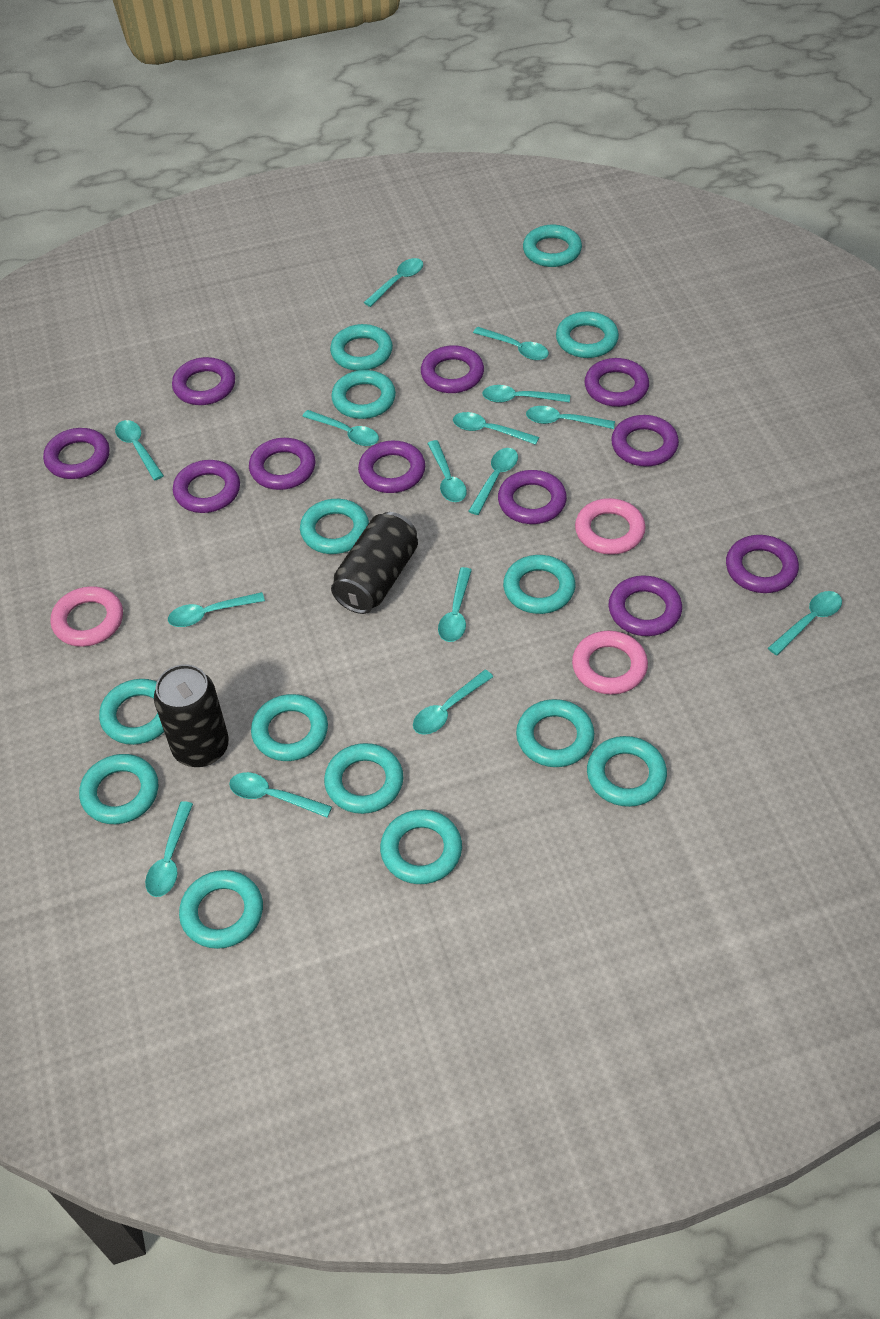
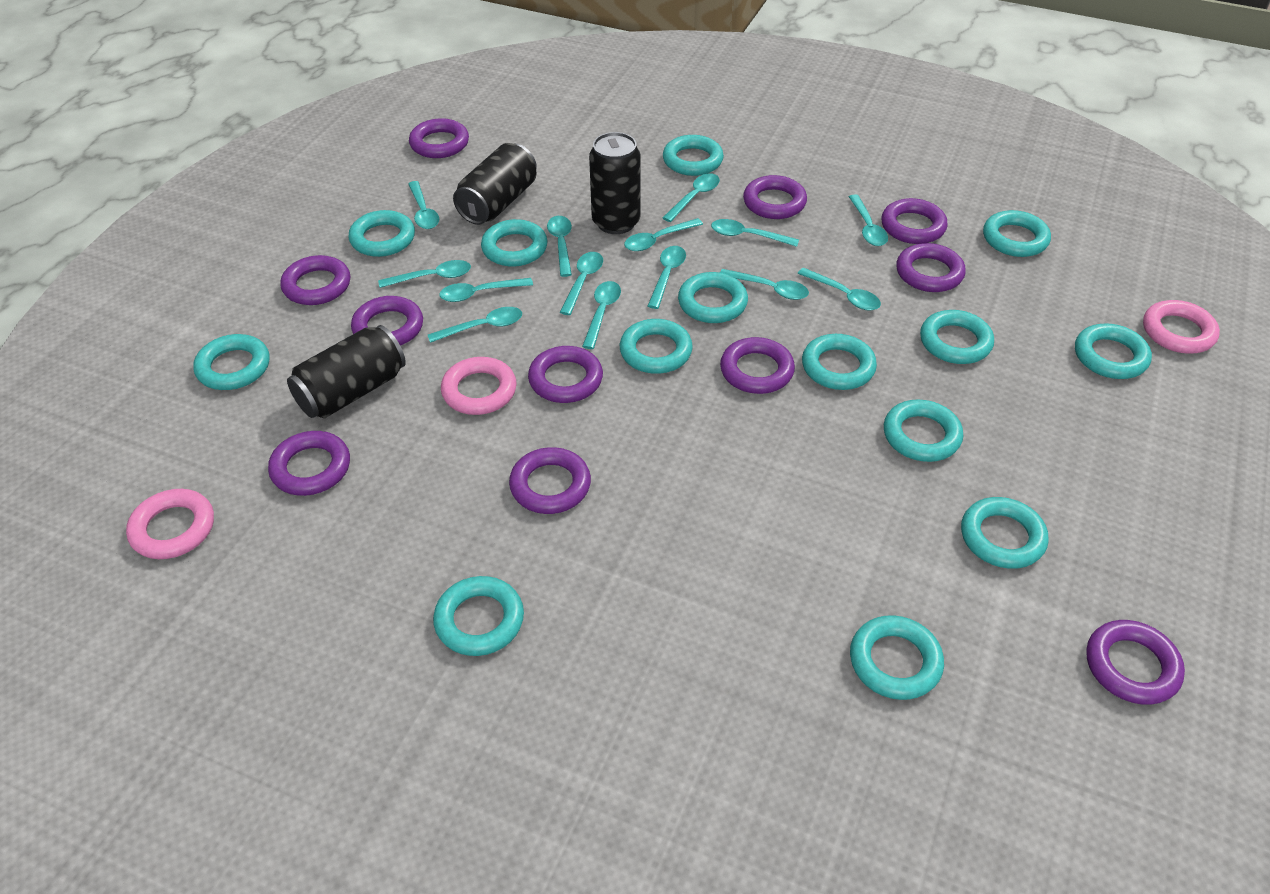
black can: 2 -> 3
turquoise spoon: 15 -> 14

